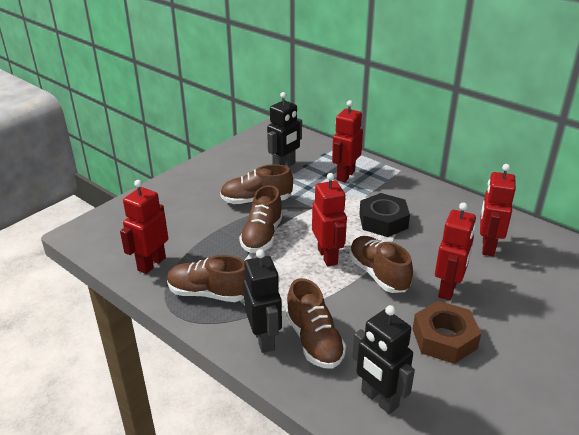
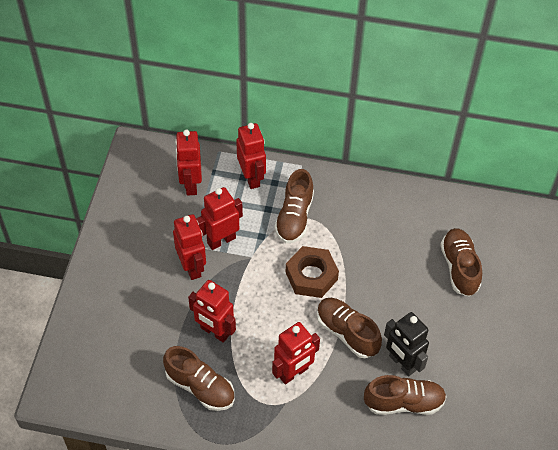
black nut: 1 -> 0
black robot: 3 -> 1
red robot: 5 -> 6

